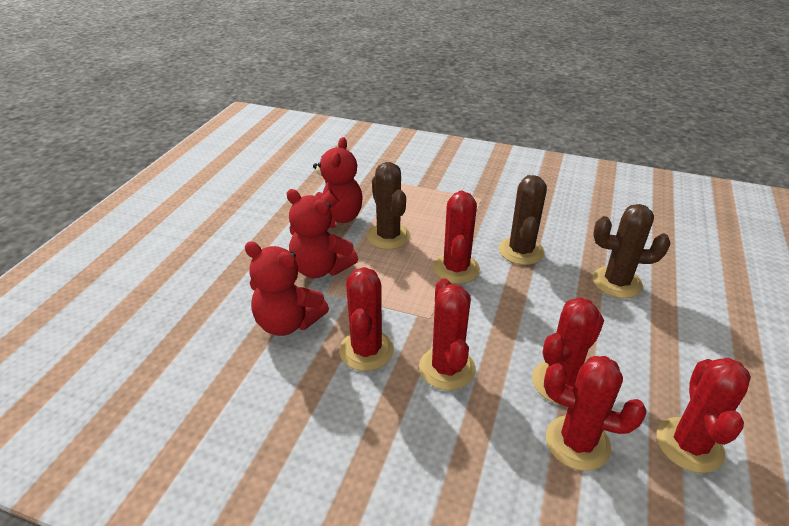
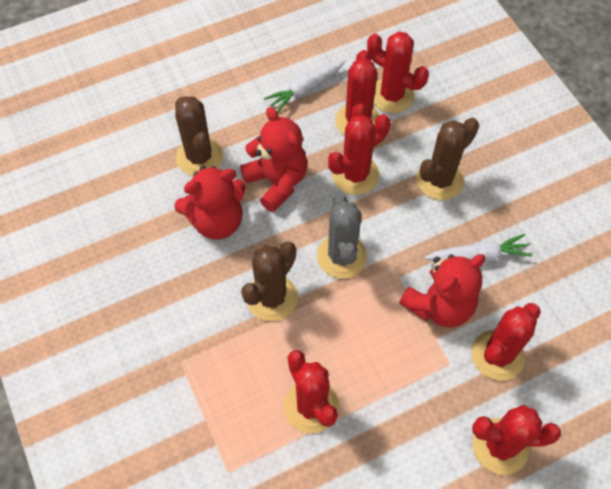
grey cactus: 0 -> 1
white carrot: 0 -> 2

